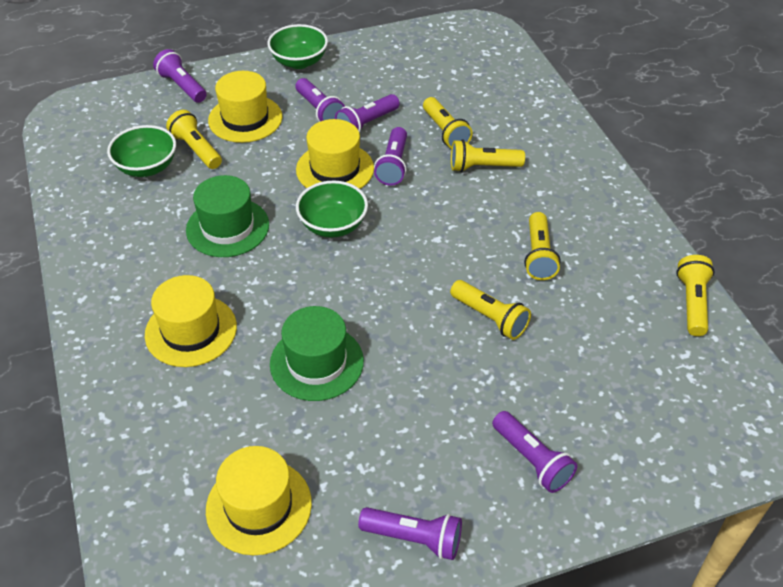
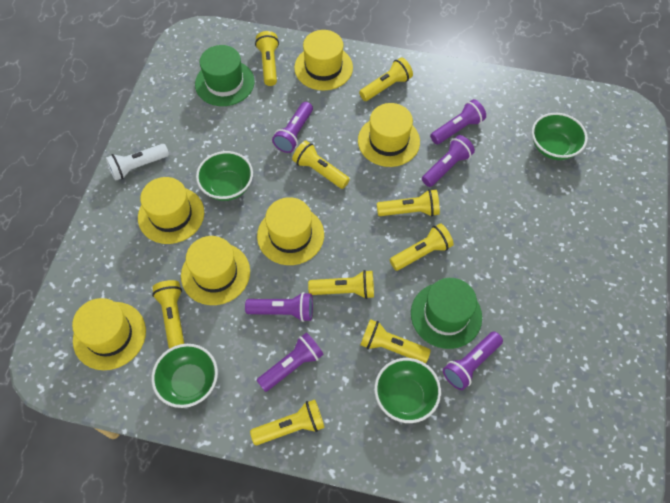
green bowl: 3 -> 4
white flashlight: 0 -> 1
yellow flashlight: 6 -> 9
yellow hat: 4 -> 6

